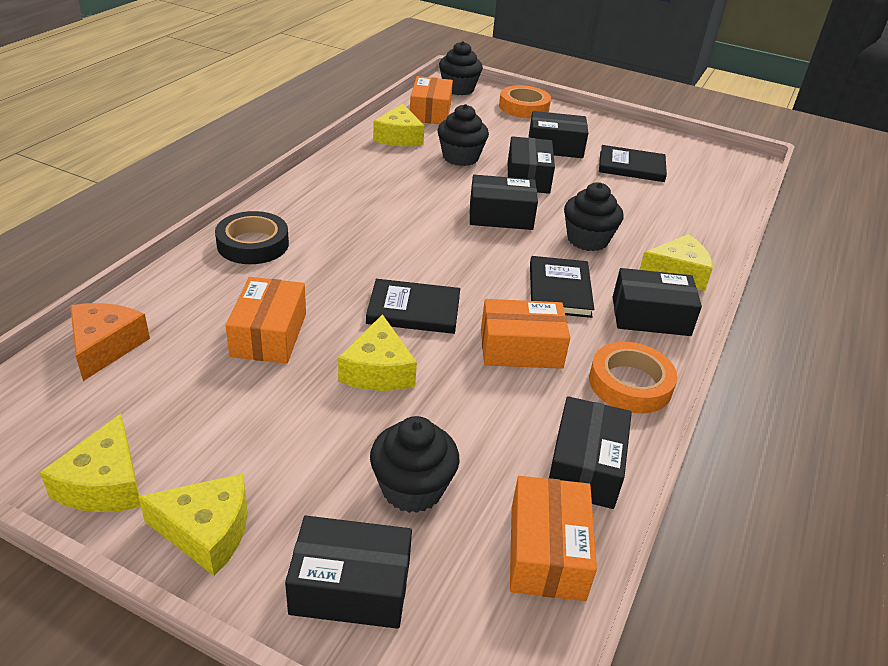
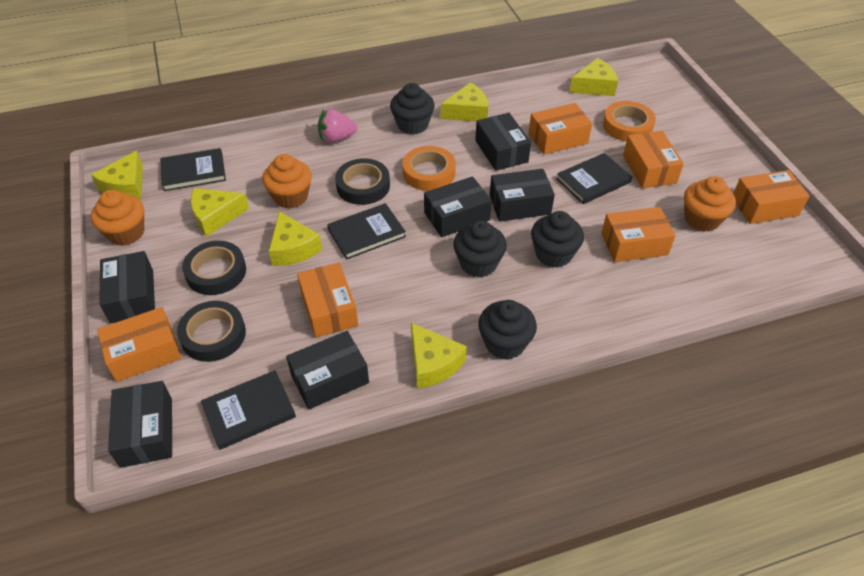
black book: 3 -> 4
black tape: 1 -> 3
orange box: 4 -> 6
orange cheese: 1 -> 0
orange cupcake: 0 -> 3
pink strawberry: 0 -> 1
yellow cheese: 5 -> 6

